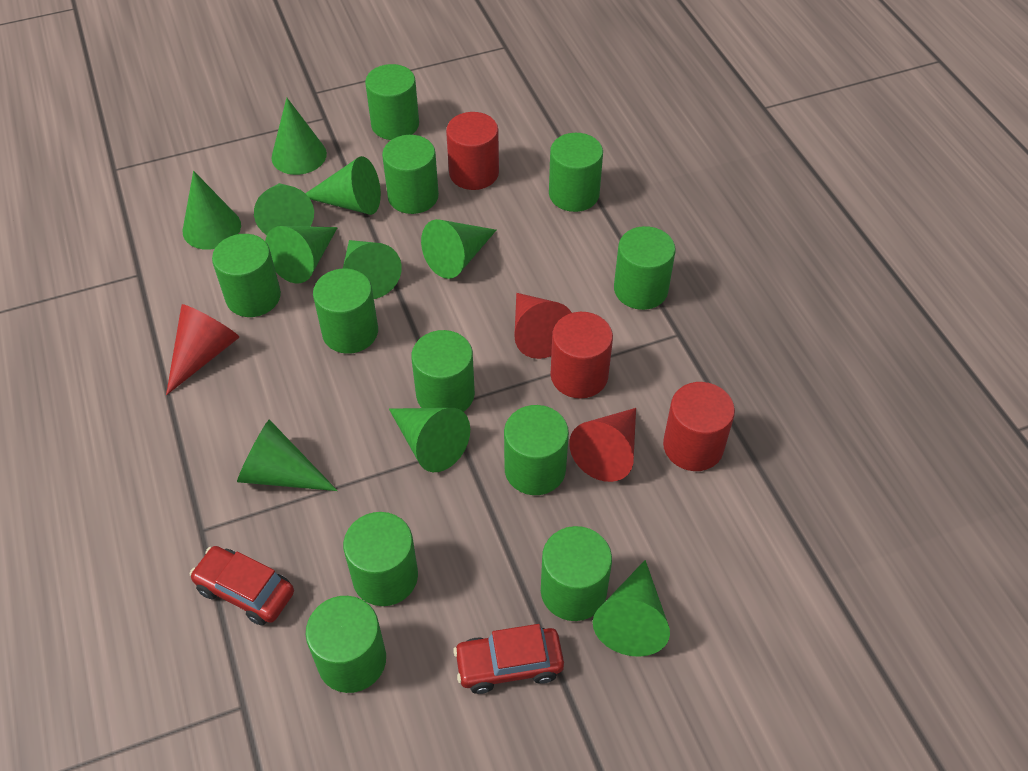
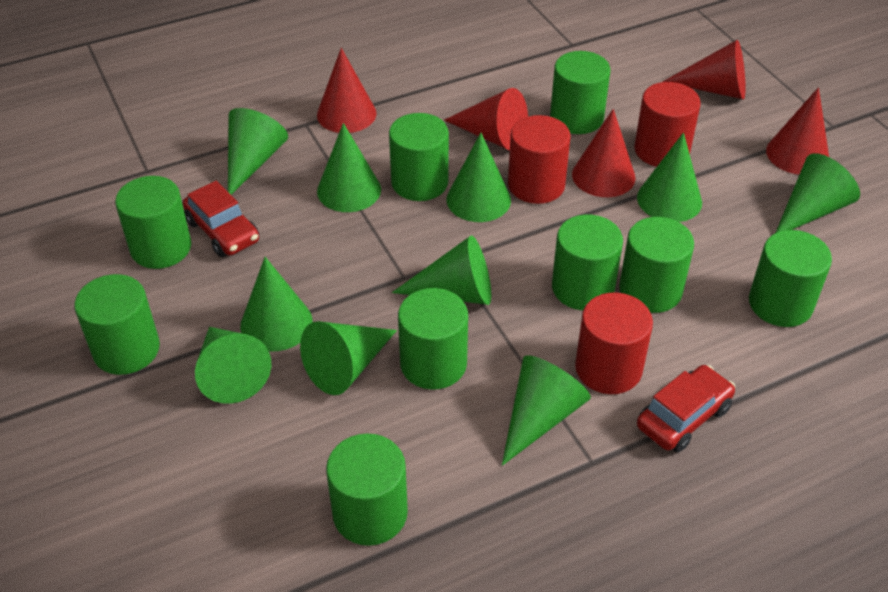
green cylinder: 11 -> 9
red cone: 3 -> 5

